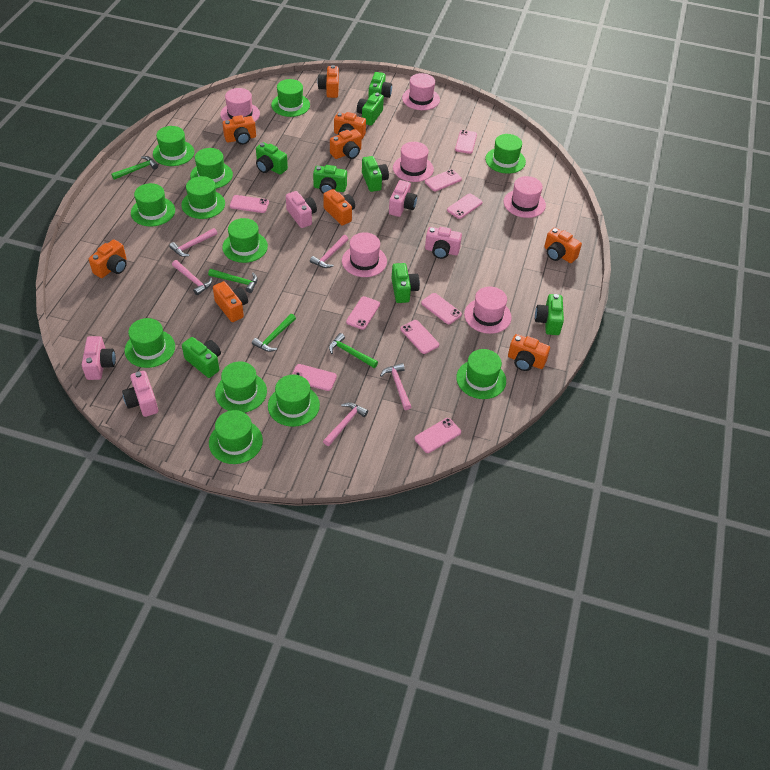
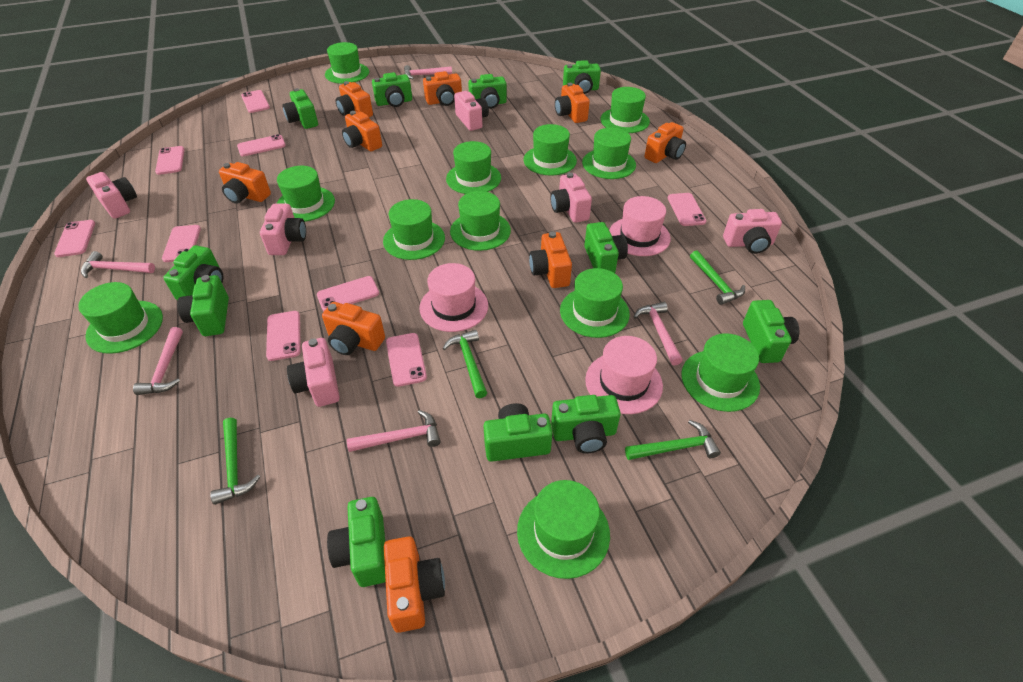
green camera: 8 -> 11
pink camera: 5 -> 6
pink hat: 6 -> 3

